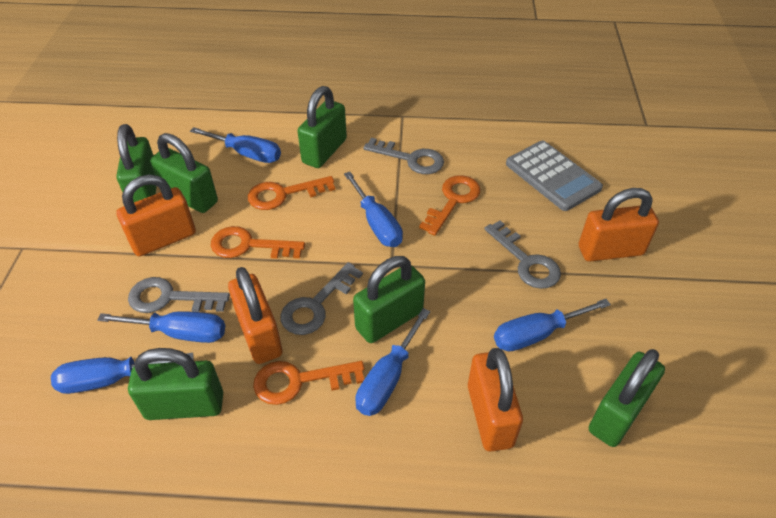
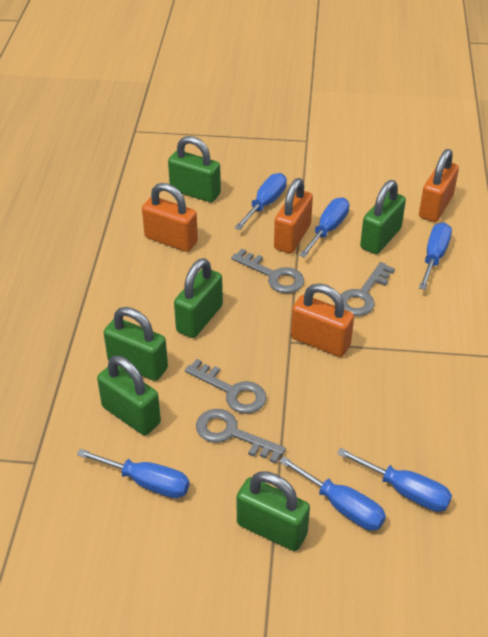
grey calculator: 1 -> 0
orange key: 4 -> 0

